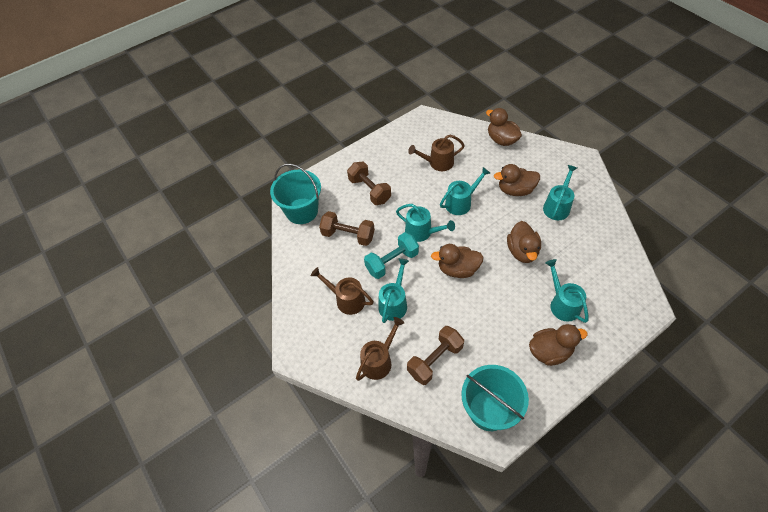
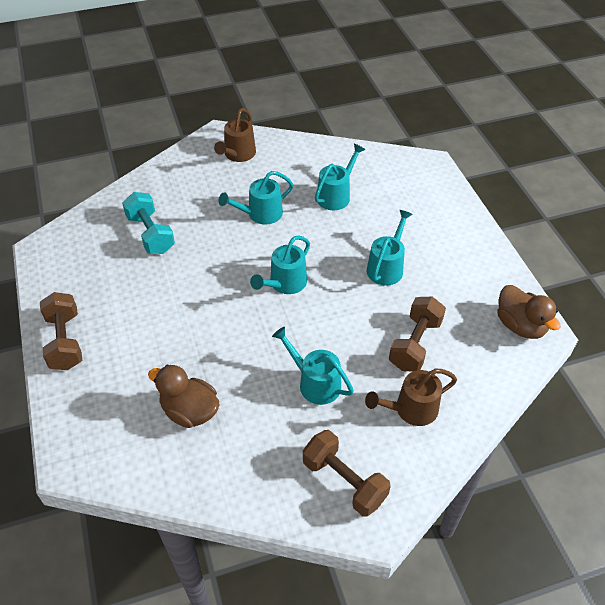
brown duck: 5 -> 2
brown watering can: 3 -> 2
turquoise bucket: 2 -> 0

